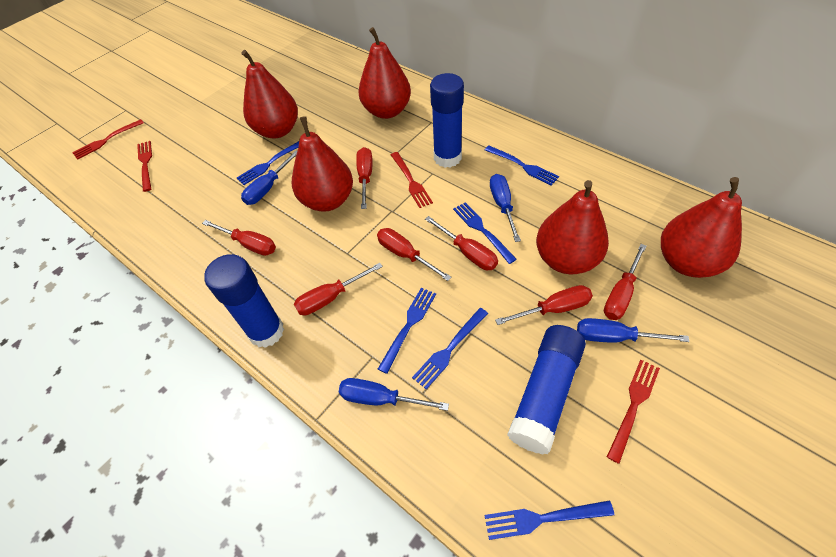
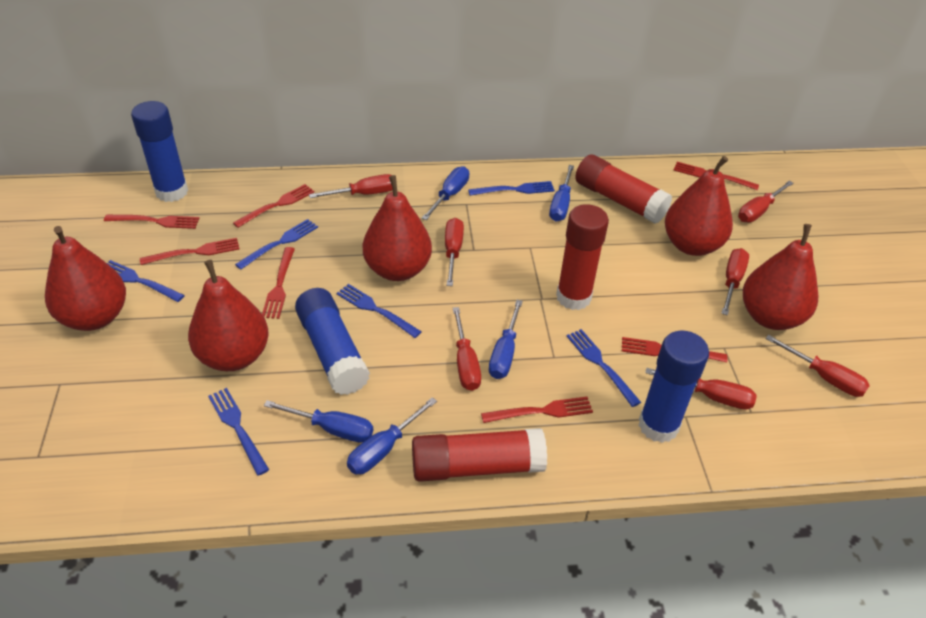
blue screwdriver: 4 -> 5
red fork: 4 -> 7
red glue stick: 0 -> 3

